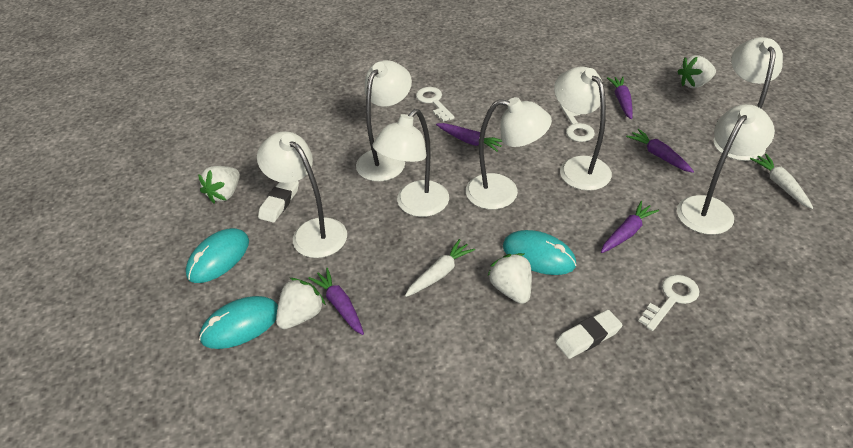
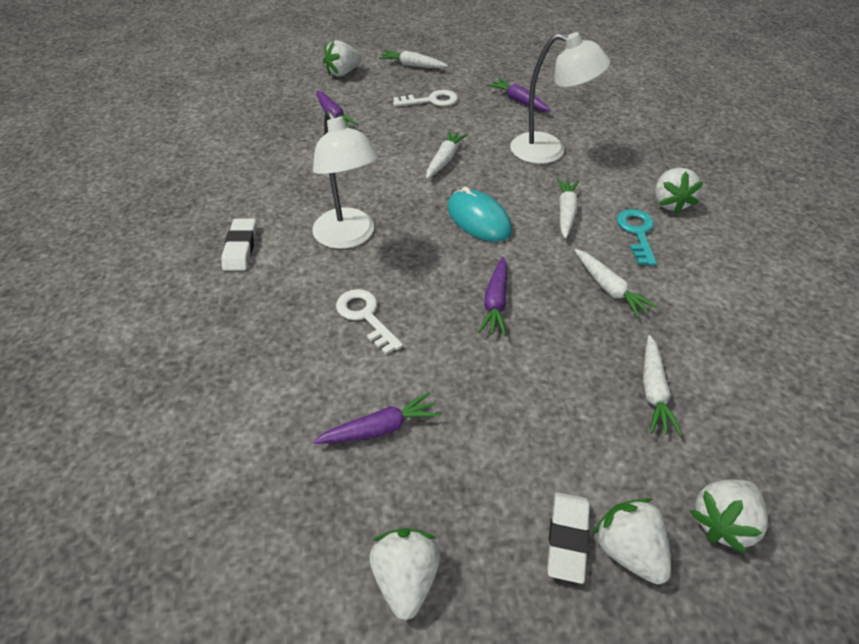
purple carrot: 5 -> 4
turquoise key: 0 -> 1
turquoise mouse: 3 -> 1
white carrot: 2 -> 5
white key: 3 -> 2
white lamp: 7 -> 2
white strawberry: 4 -> 5

